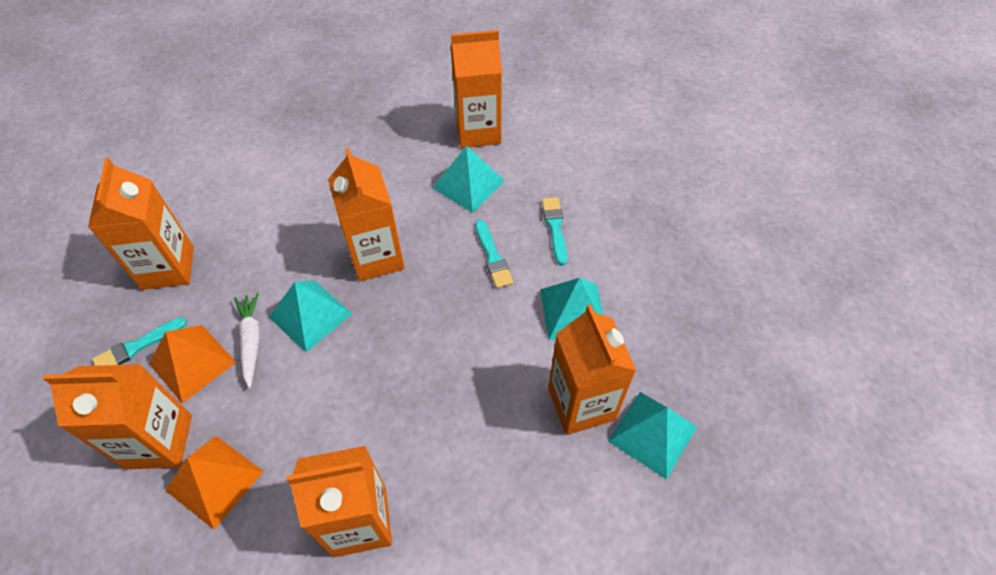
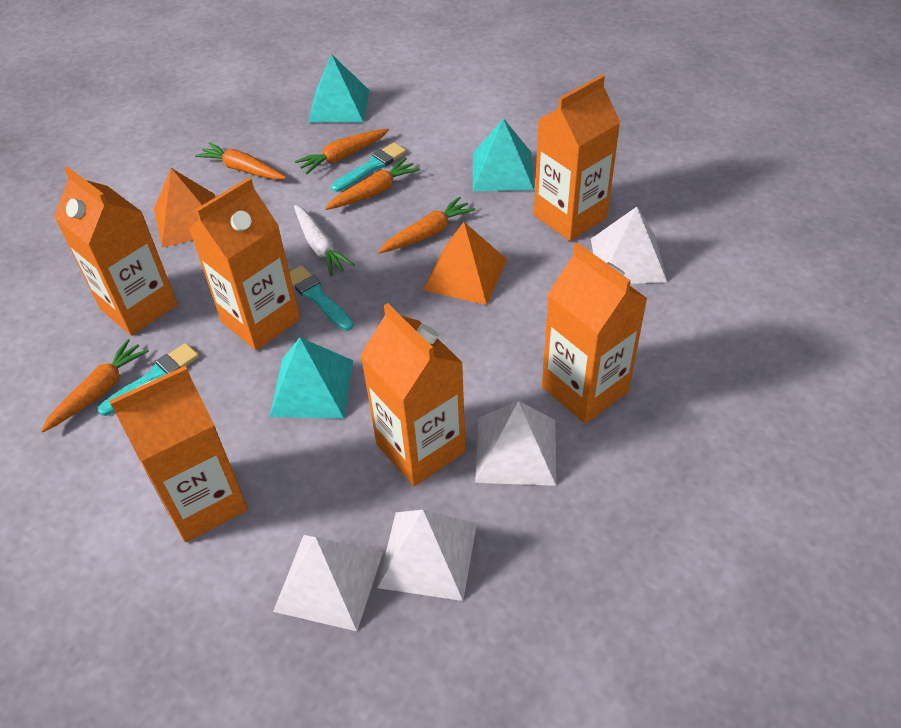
orange carrot: 0 -> 5
turquoise pyramid: 4 -> 3
white pyramid: 0 -> 4

